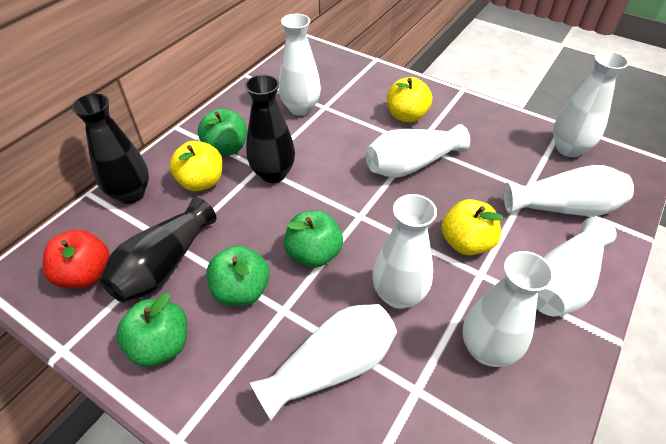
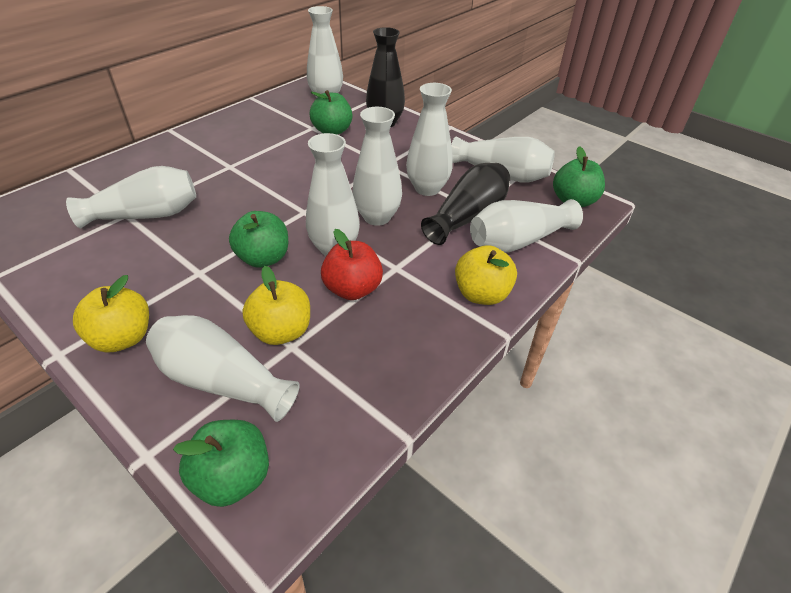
black vase: 3 -> 2

